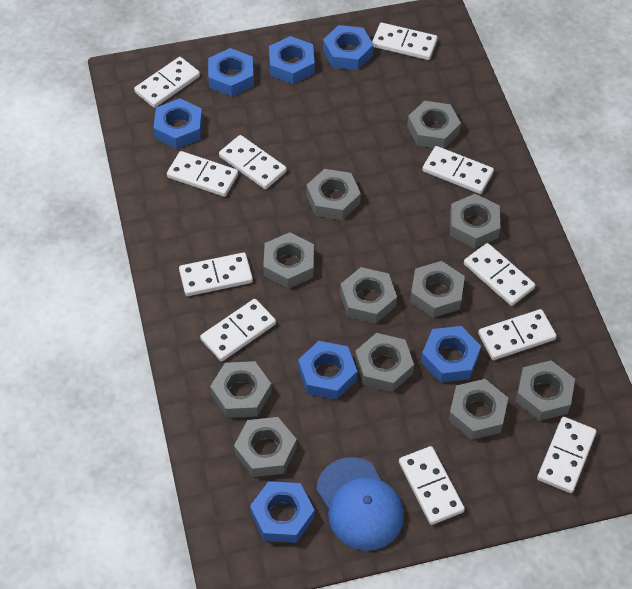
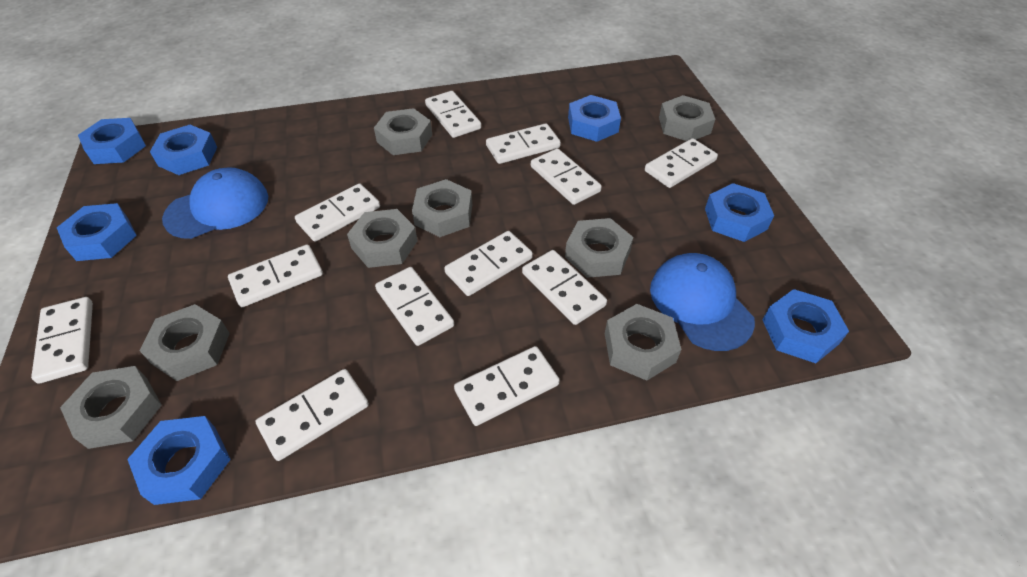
blue cap: 1 -> 2
grey nut: 11 -> 8
white domino: 11 -> 12

